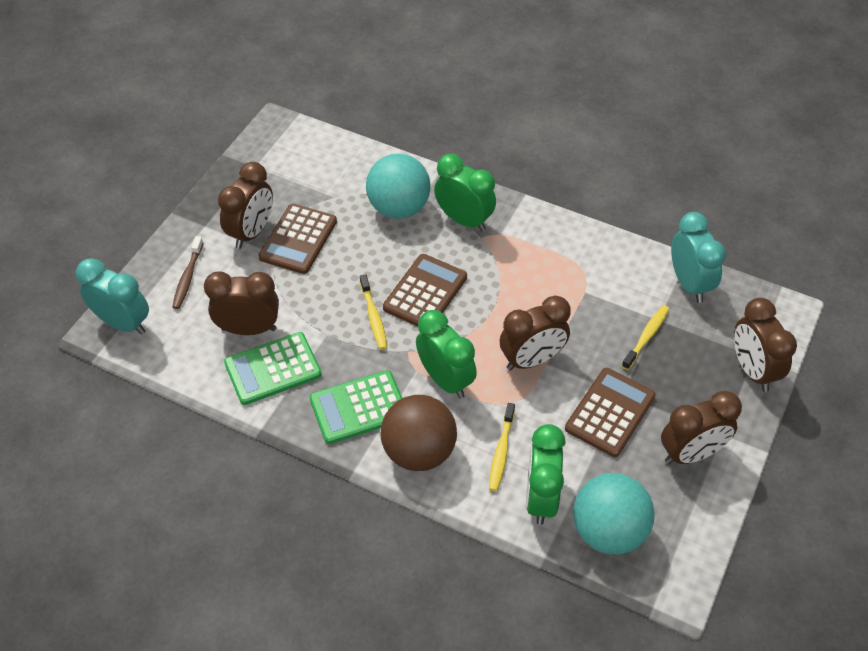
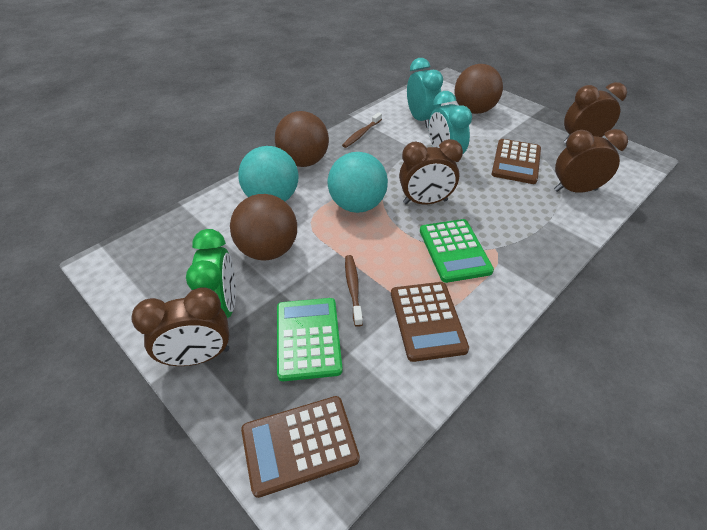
brown ball: 1 -> 3
brown clock: 5 -> 4
brown toothbrush: 1 -> 2
green clock: 3 -> 1
yellow toothbrush: 3 -> 0

